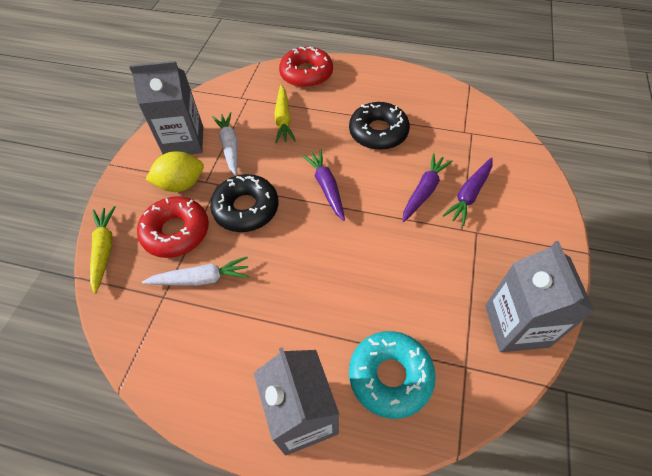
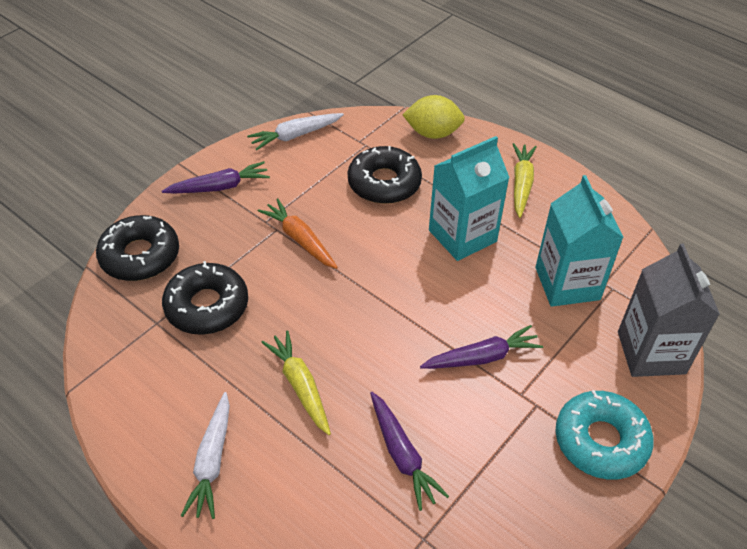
black donut: 2 -> 3
grey carton: 3 -> 1
orange carrot: 0 -> 1
red donut: 2 -> 0
turquoise carton: 0 -> 2

